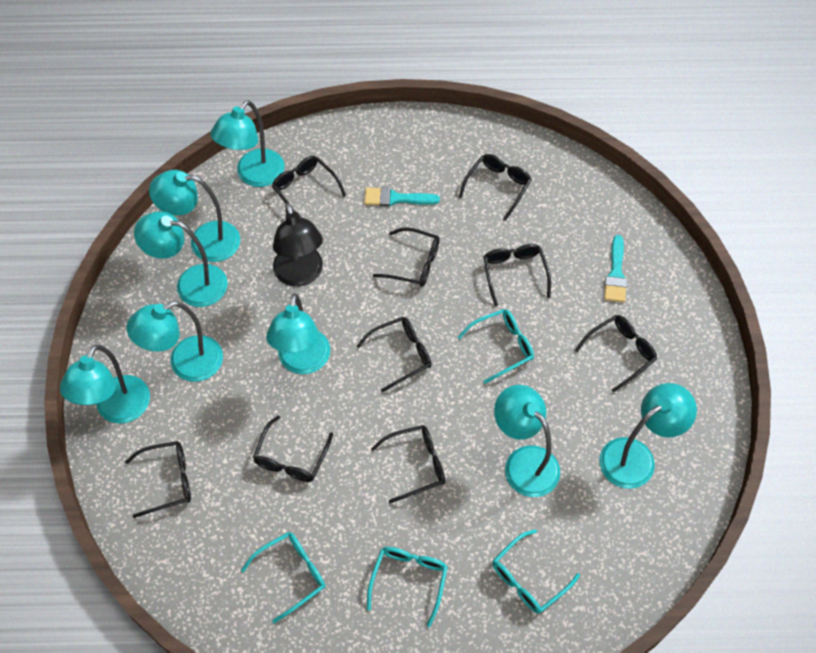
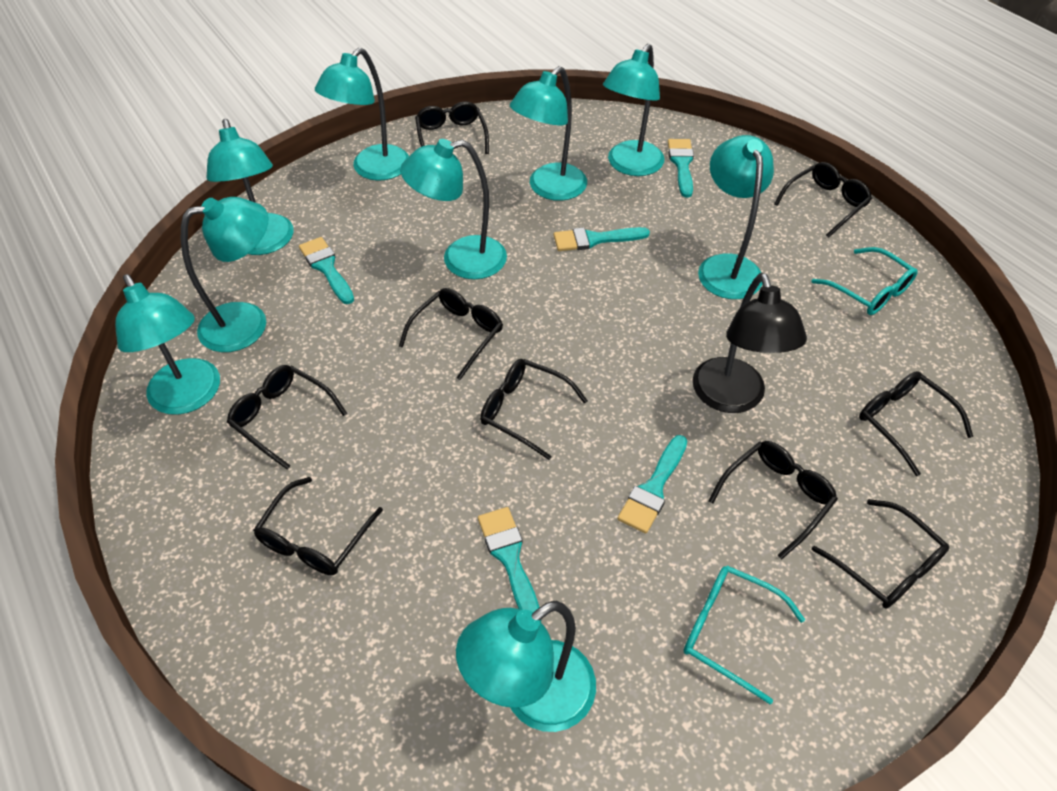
turquoise brush: 2 -> 5
turquoise glasses: 4 -> 2
turquoise lamp: 8 -> 9

